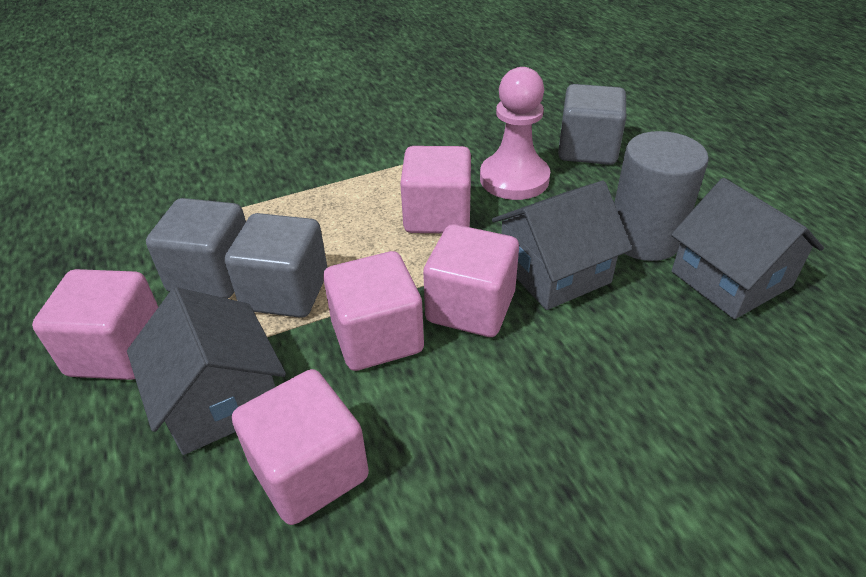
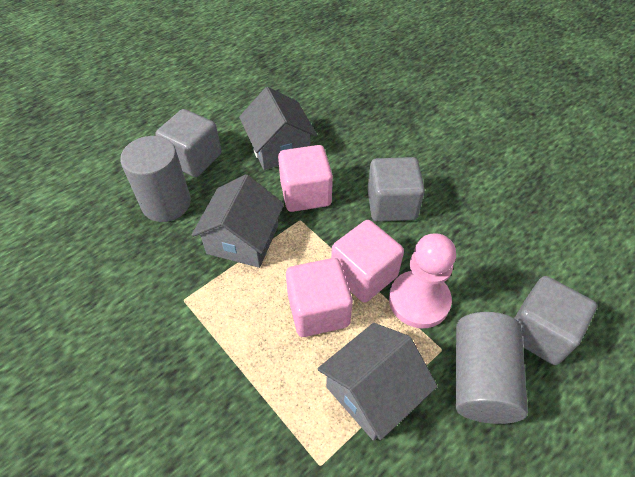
grey cylinder: 1 -> 2
pink cube: 5 -> 3

